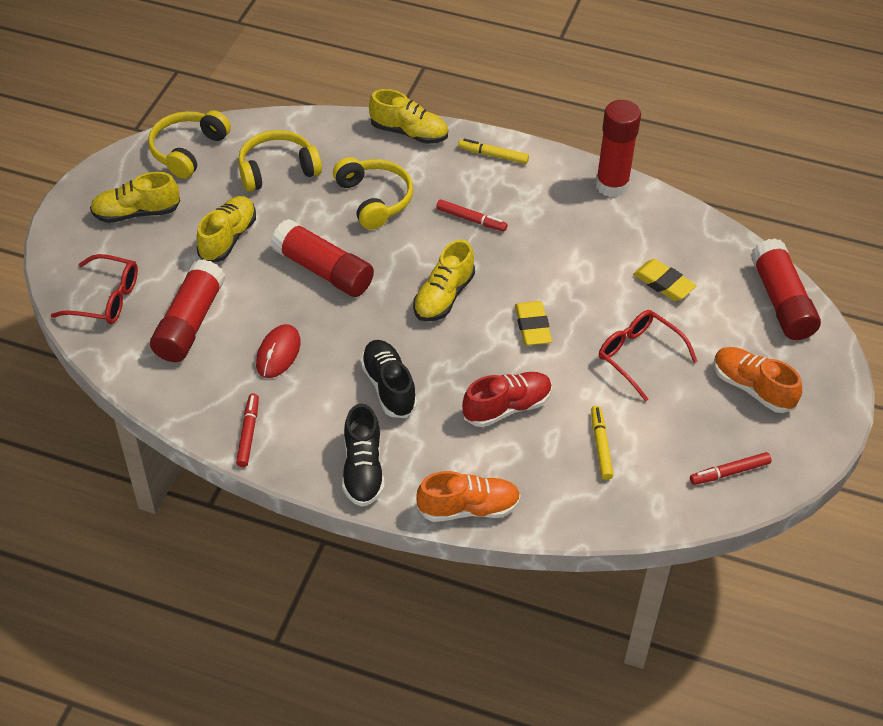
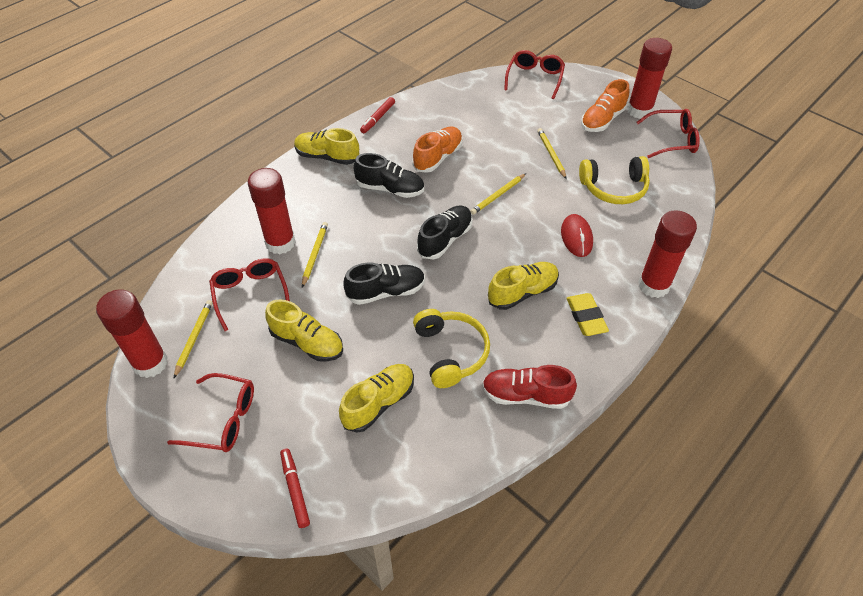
black shoe: 2 -> 3
red glasses: 2 -> 4
red marker: 3 -> 2
yellow eraser: 2 -> 1
yellow headphones: 3 -> 2
yellow marker: 2 -> 0
yellow pencil: 0 -> 4

